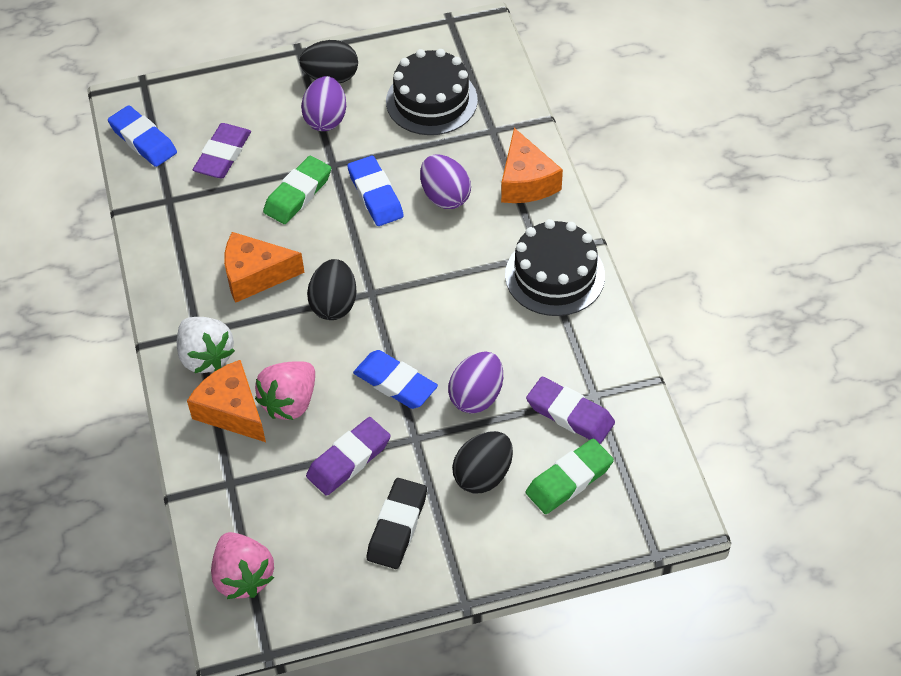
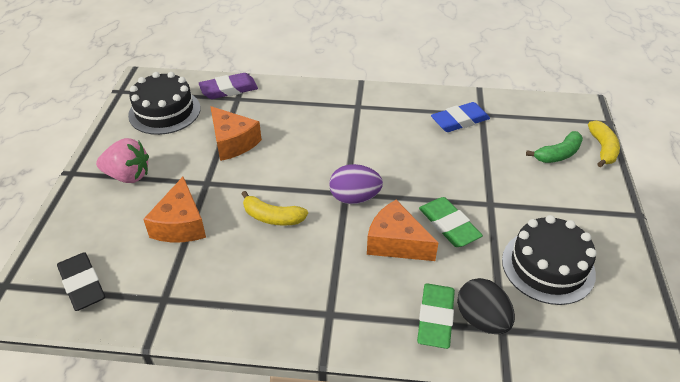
black egg: 3 -> 1
blue eraser: 3 -> 1
green banana: 0 -> 1
pink strawberry: 2 -> 1
purple egg: 3 -> 1
purple eraser: 3 -> 1
white strawberry: 1 -> 0
yellow banana: 0 -> 2

